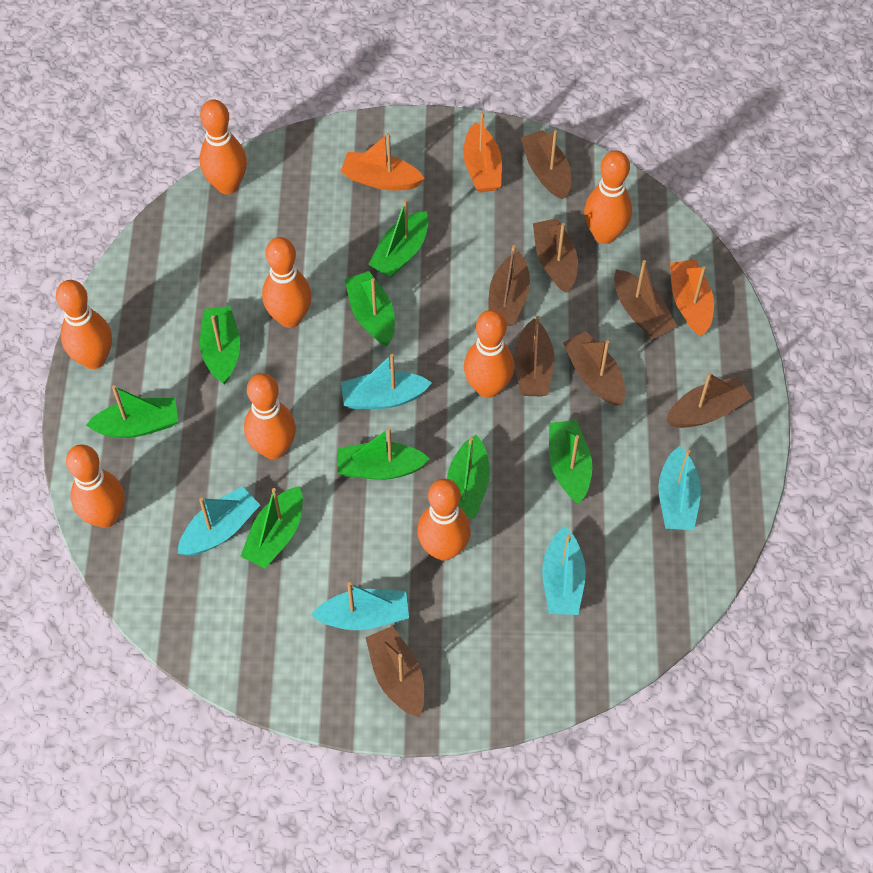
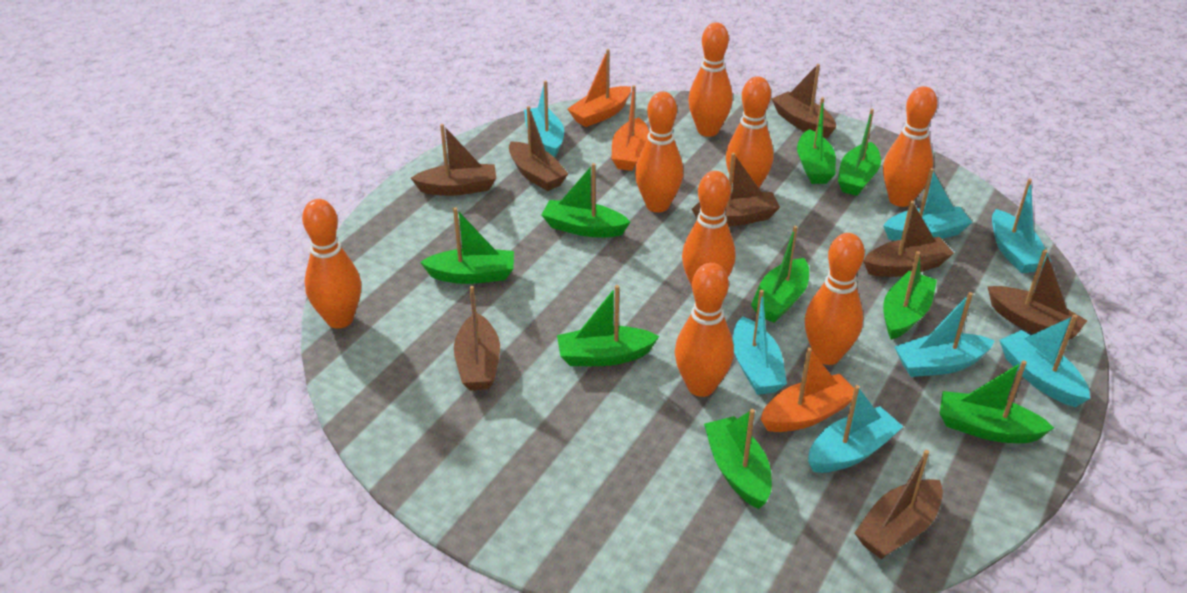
green boat: 8 -> 9
turquoise boat: 5 -> 7

